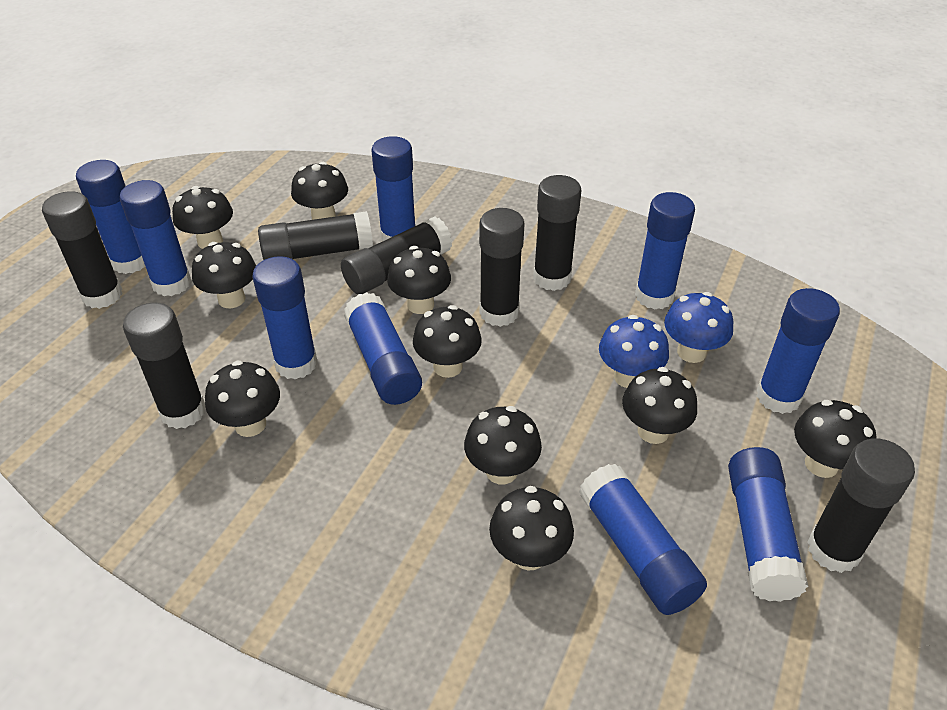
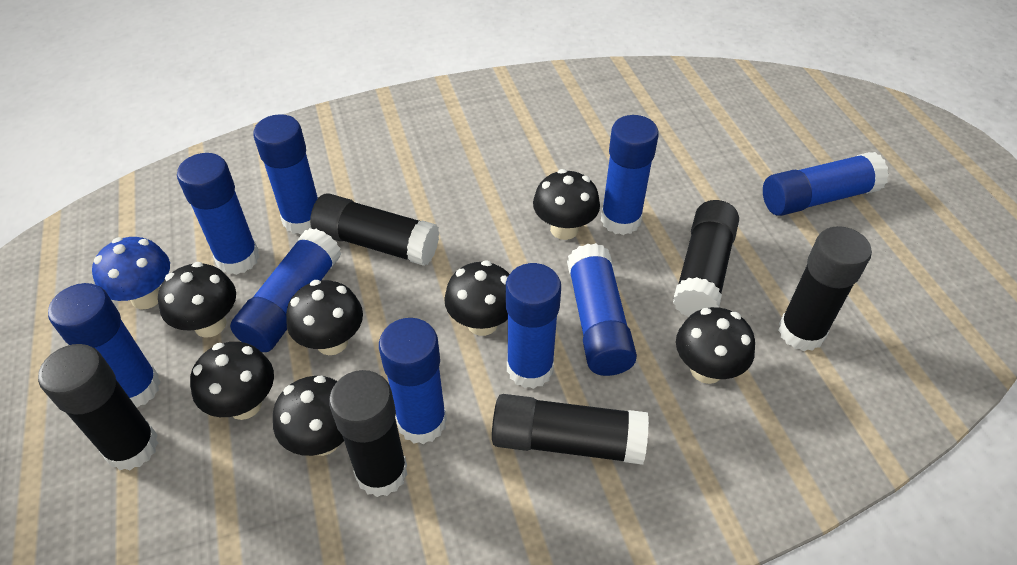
black glue stick: 7 -> 6
black mushroom: 10 -> 7
blue mushroom: 2 -> 1

